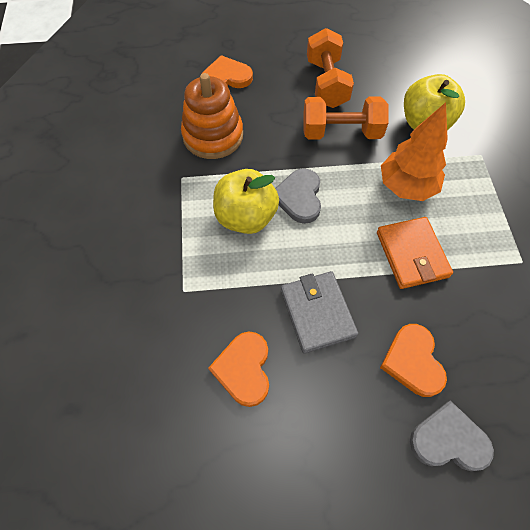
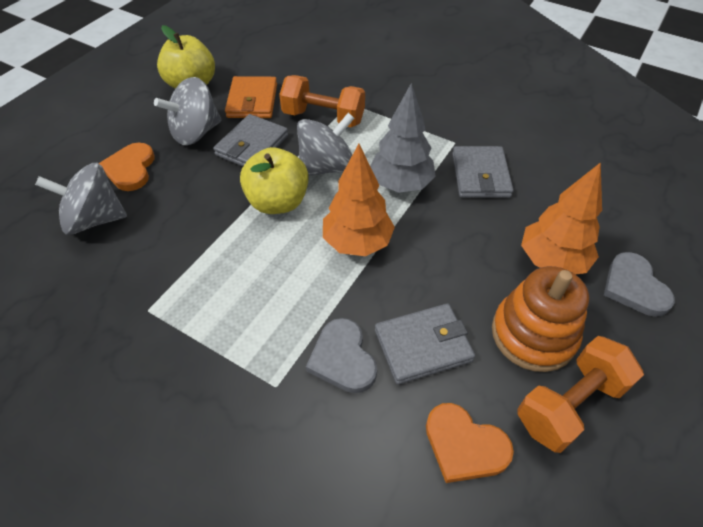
grey spinning top: 0 -> 3
grey tree: 0 -> 1
grey wallet: 1 -> 3
orange heart: 3 -> 2
orange tree: 1 -> 2

